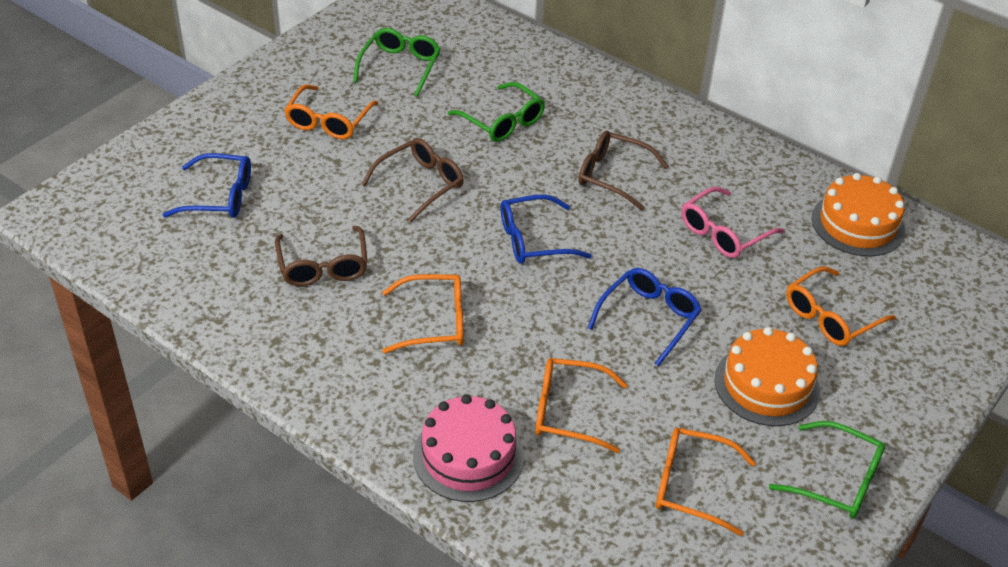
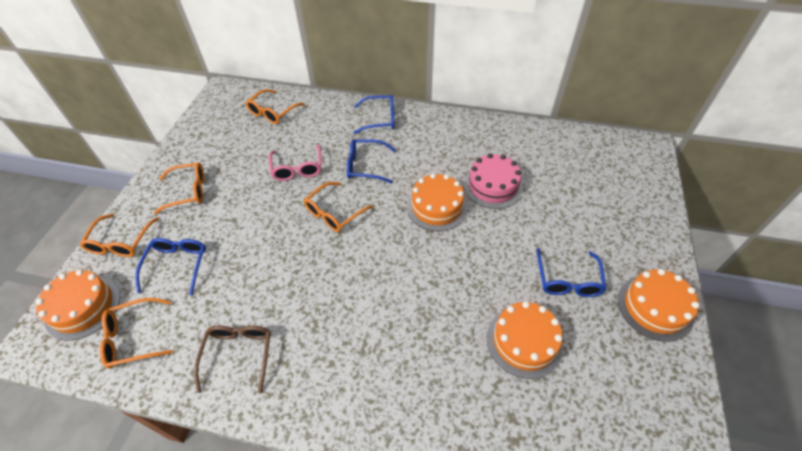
blue glasses: 3 -> 4
brown glasses: 3 -> 1
green glasses: 3 -> 0
orange cake: 2 -> 4

